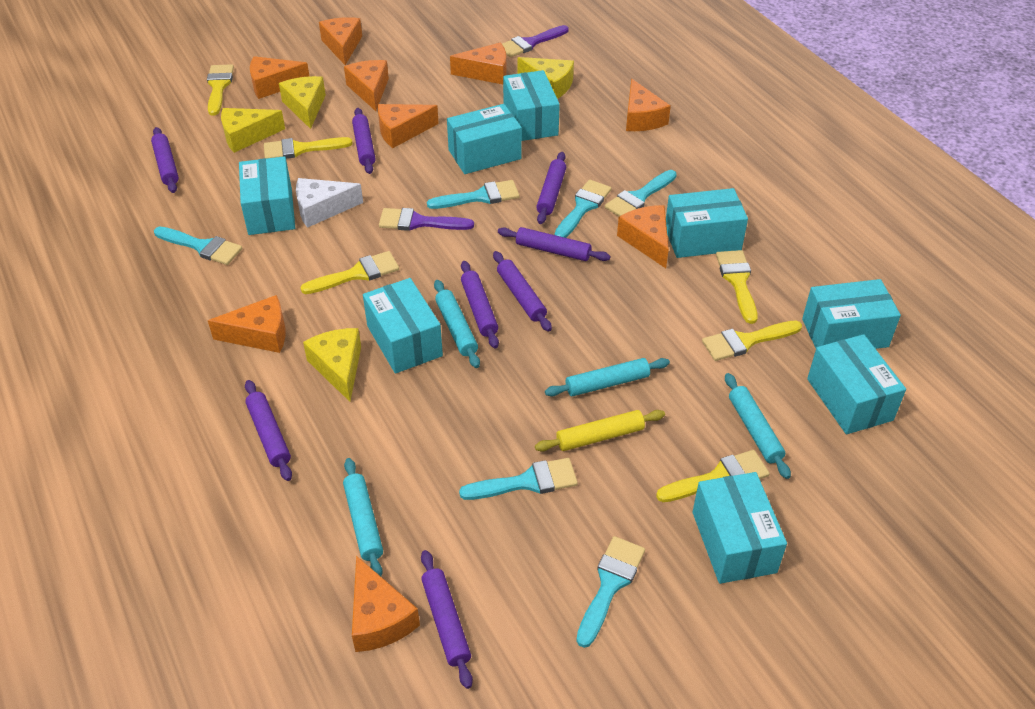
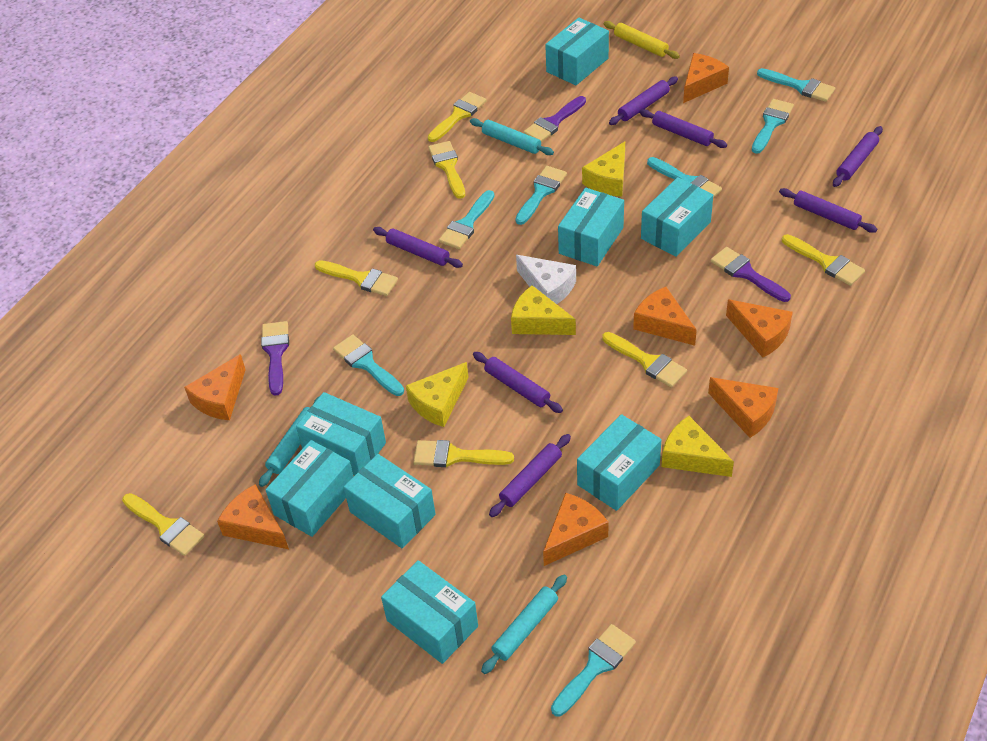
orange cheese: 9 -> 7
purple brush: 2 -> 3
purple rolling pin: 8 -> 7
turquoise brush: 6 -> 7
turquoise rolling pin: 4 -> 3
yellow brush: 6 -> 7

